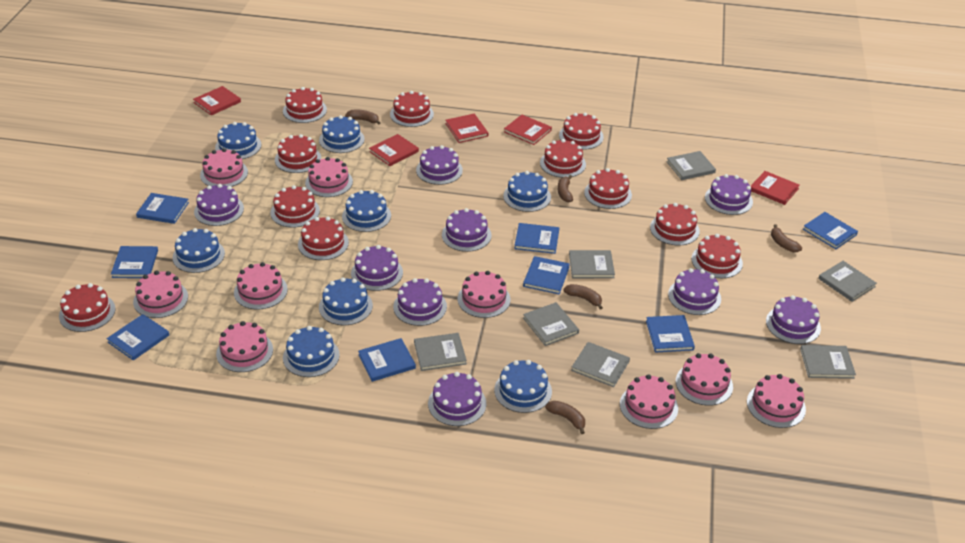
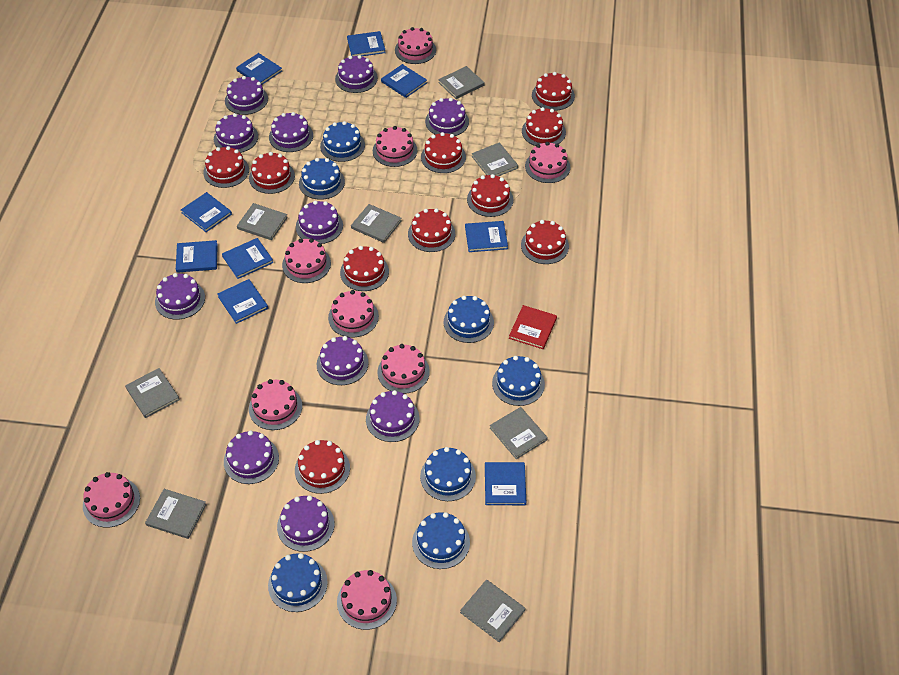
blue book: 8 -> 9
blue cake: 8 -> 7
brown banana: 5 -> 0
grey book: 7 -> 8
purple cake: 9 -> 11
red book: 5 -> 1
red cake: 11 -> 10

